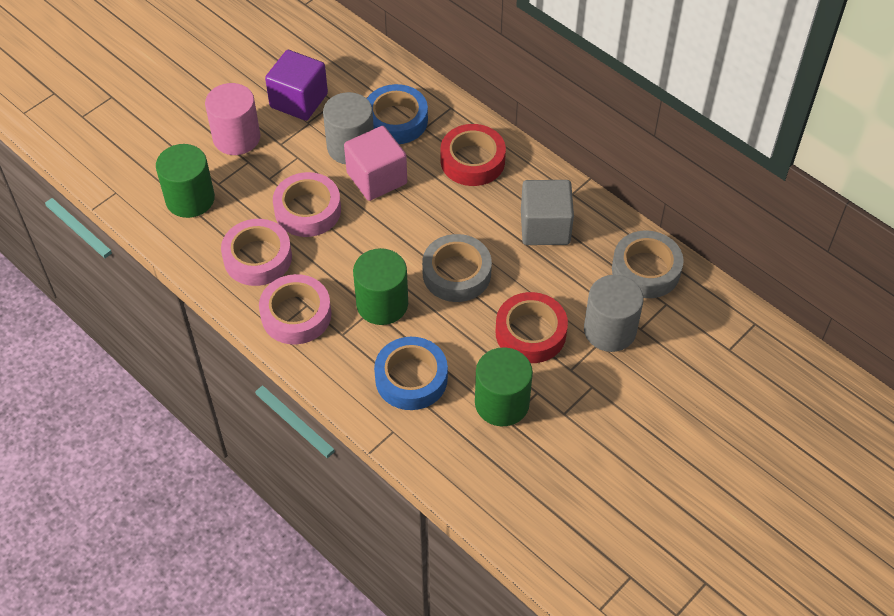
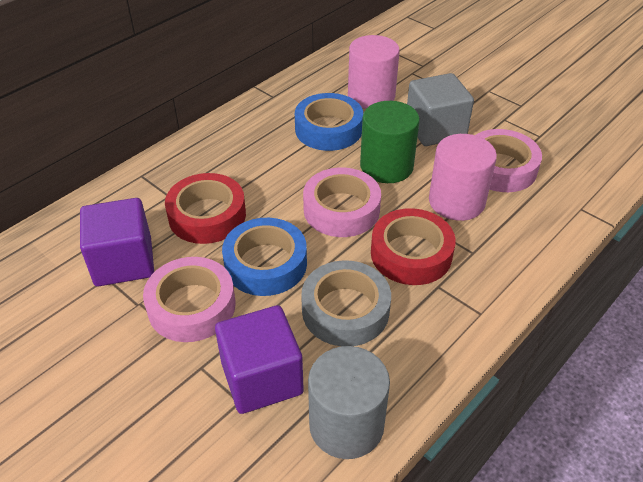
green cylinder: 3 -> 1
grey cylinder: 2 -> 1
grey tape: 2 -> 1
pink cube: 1 -> 0
pink cylinder: 1 -> 2
purple cube: 1 -> 2

